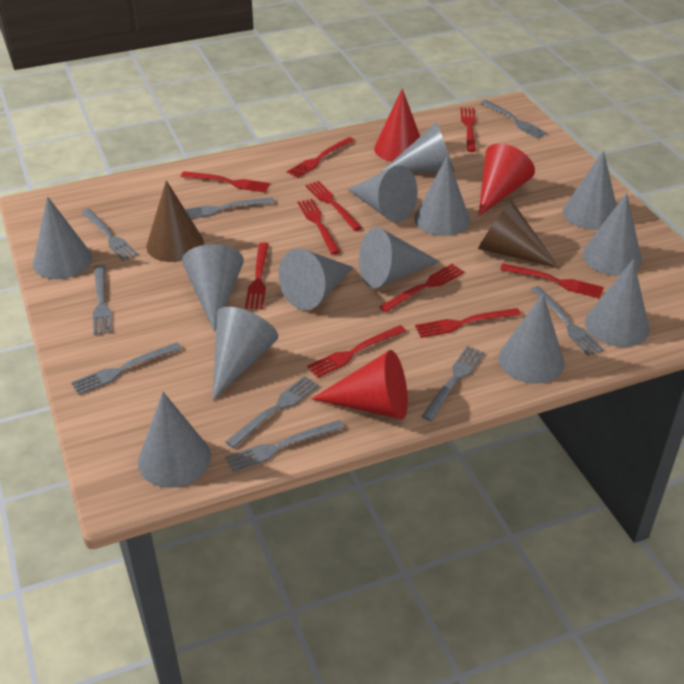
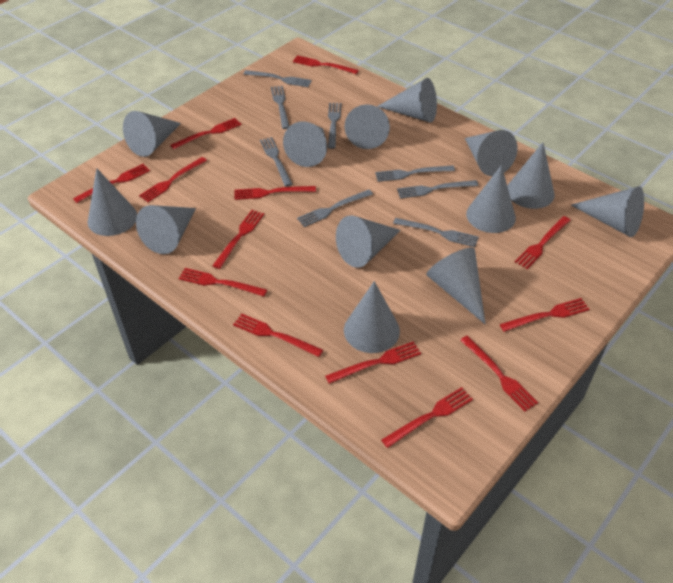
brown cone: 2 -> 0
grey fork: 9 -> 8
red cone: 3 -> 0
red fork: 10 -> 13

